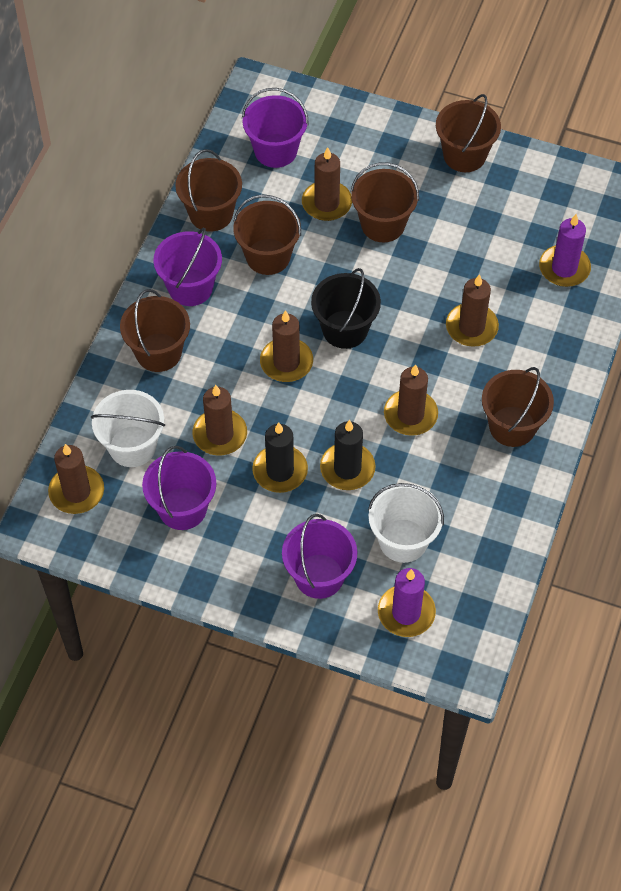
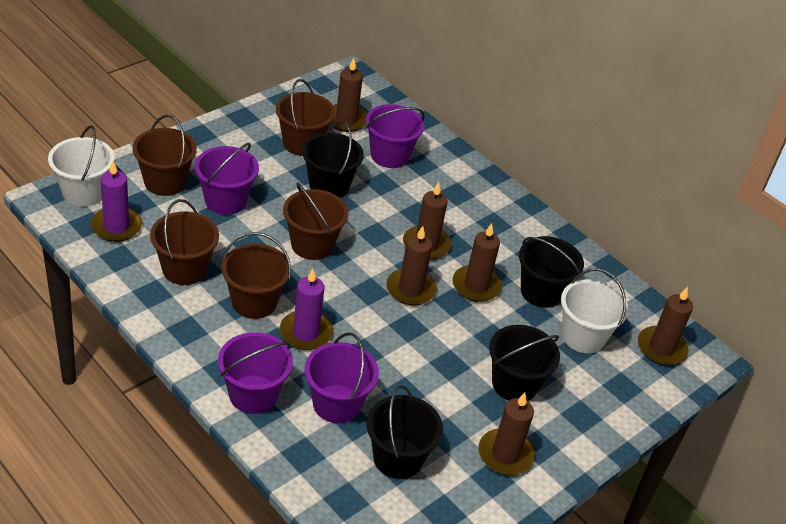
black bucket: 1 -> 4
black candle: 2 -> 0
brown bucket: 6 -> 5

